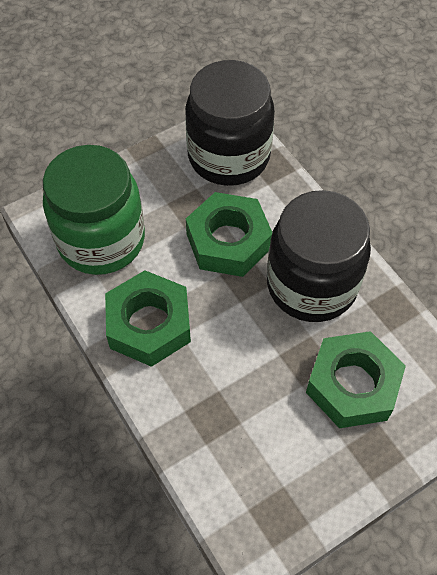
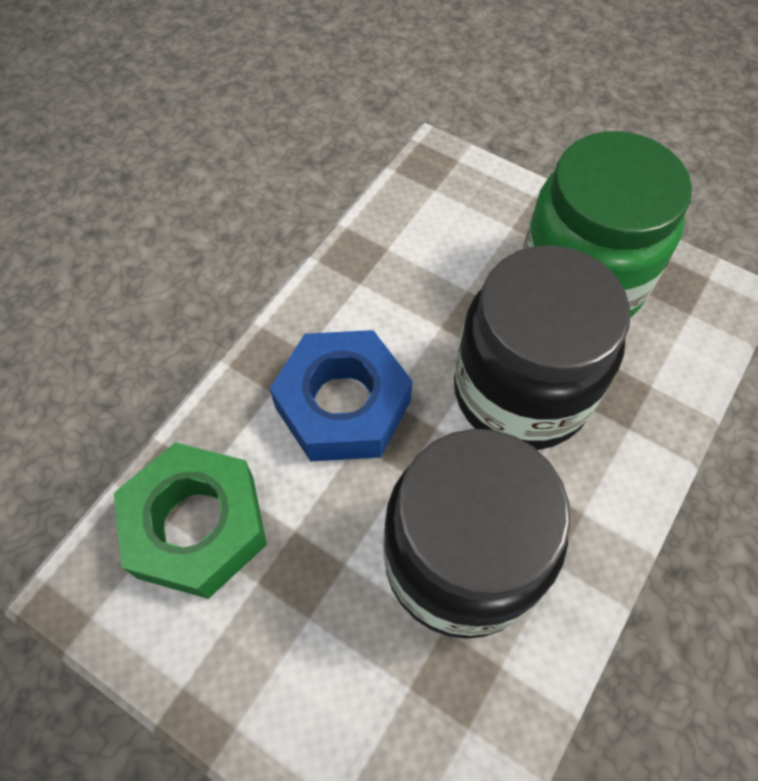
blue nut: 0 -> 1
green nut: 3 -> 1

